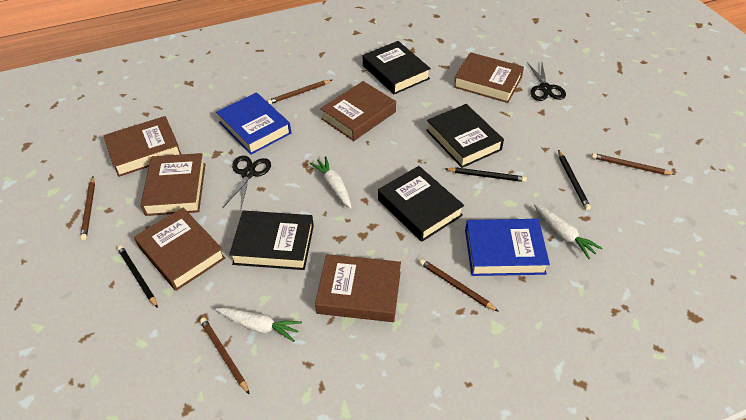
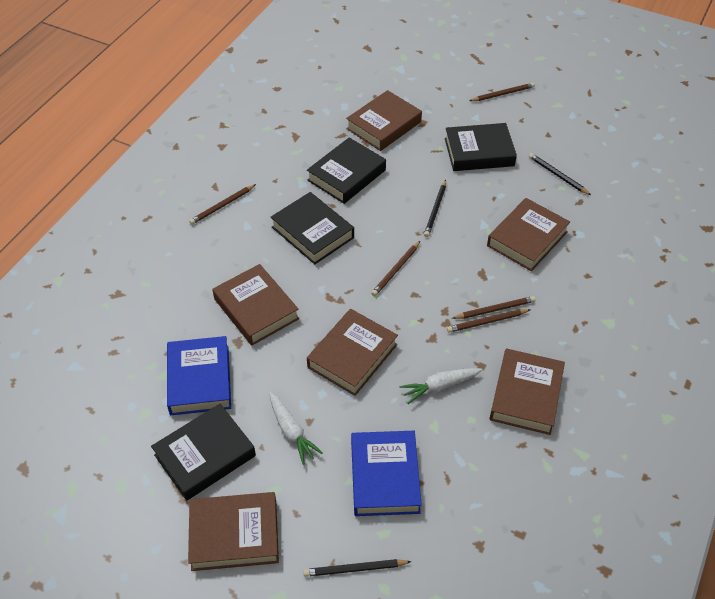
black scissors: 2 -> 0
white carrot: 3 -> 2

